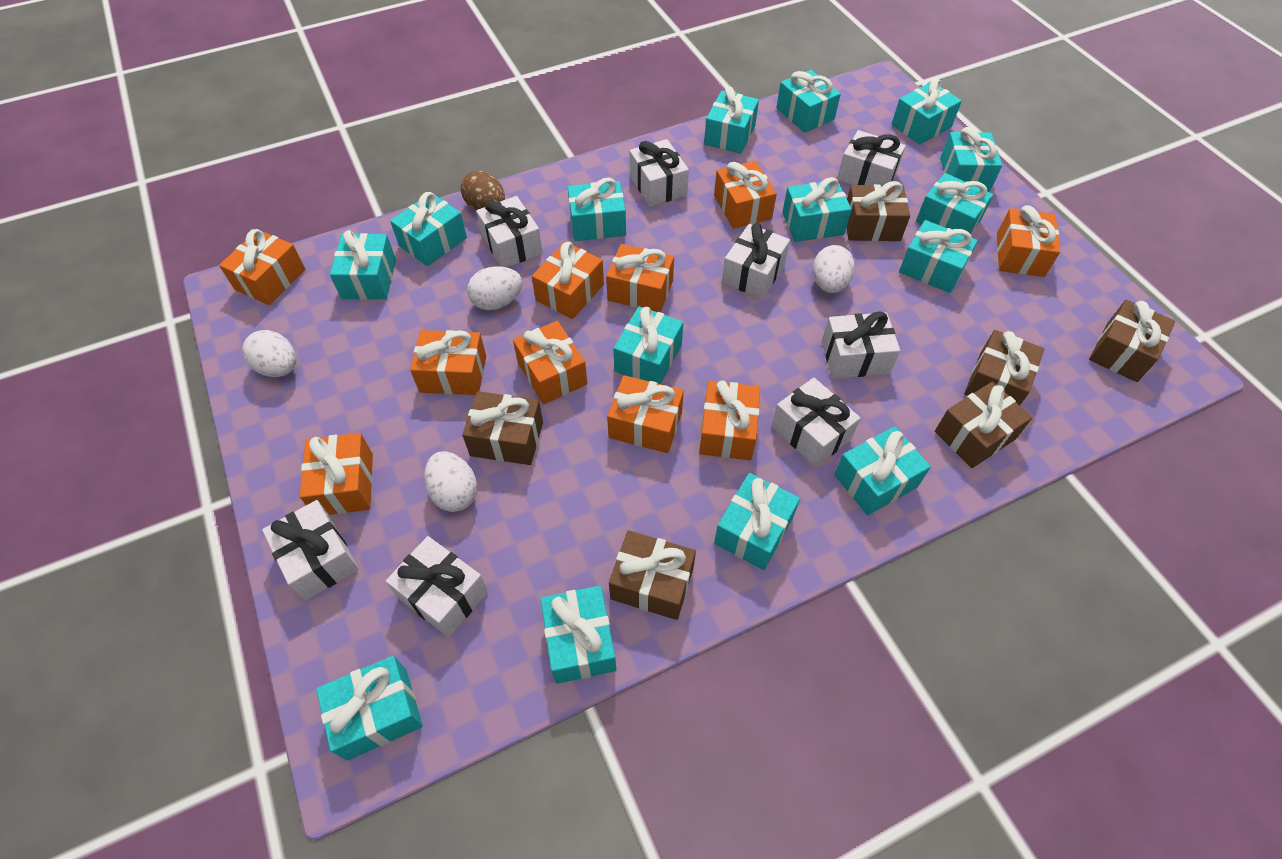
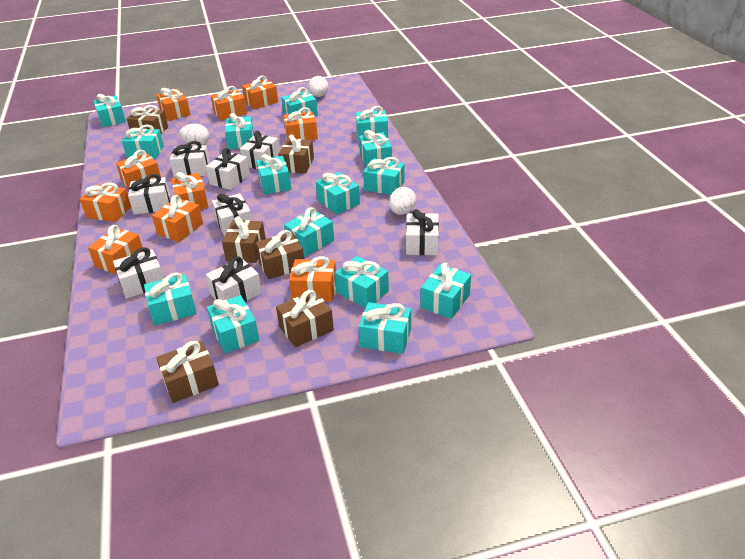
brown egg: 1 -> 0
white egg: 4 -> 3

